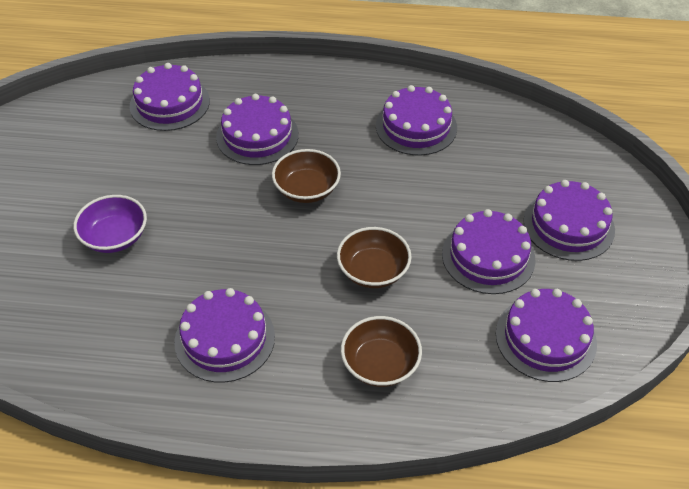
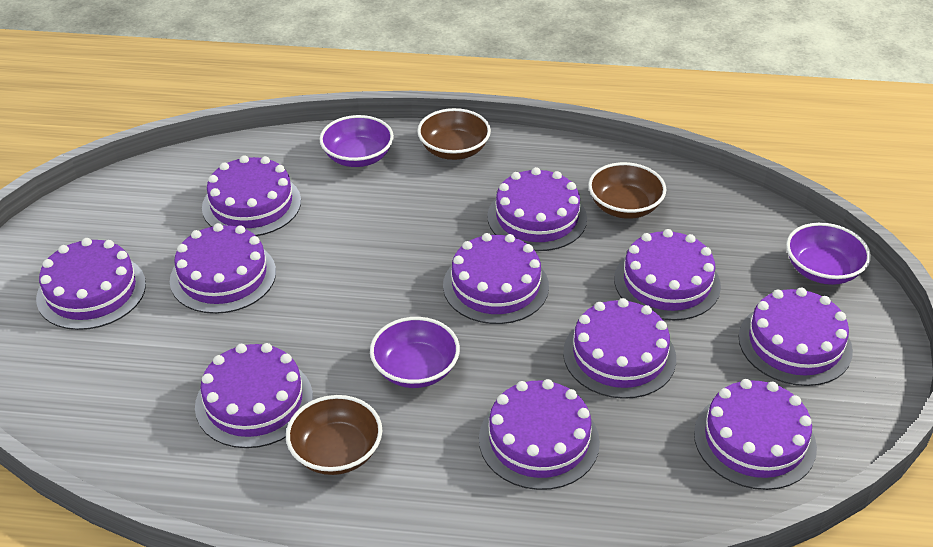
purple bowl: 1 -> 3
purple cake: 7 -> 11

